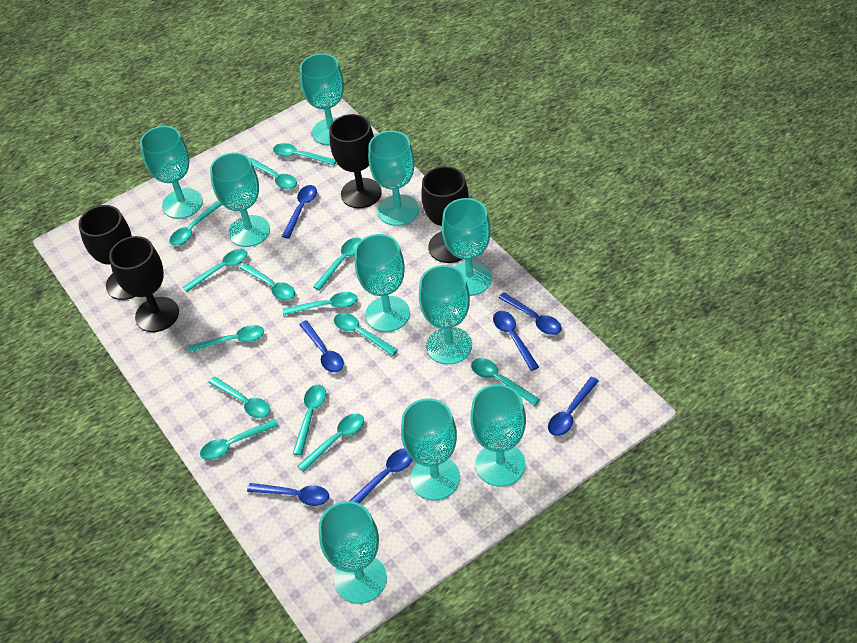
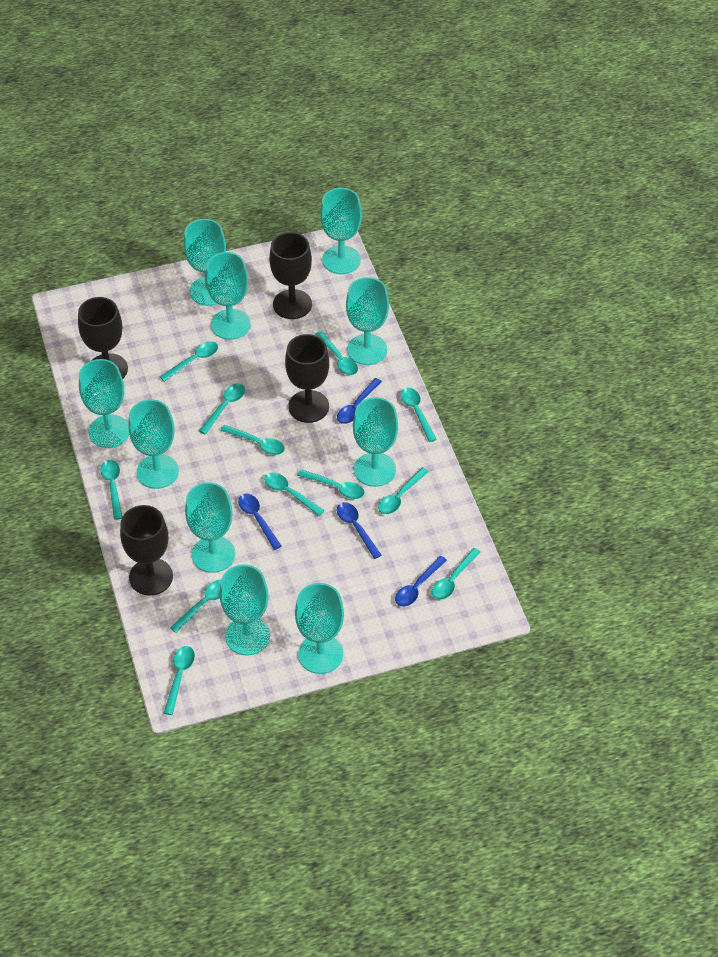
blue spoon: 7 -> 4
turquoise spoon: 14 -> 12

